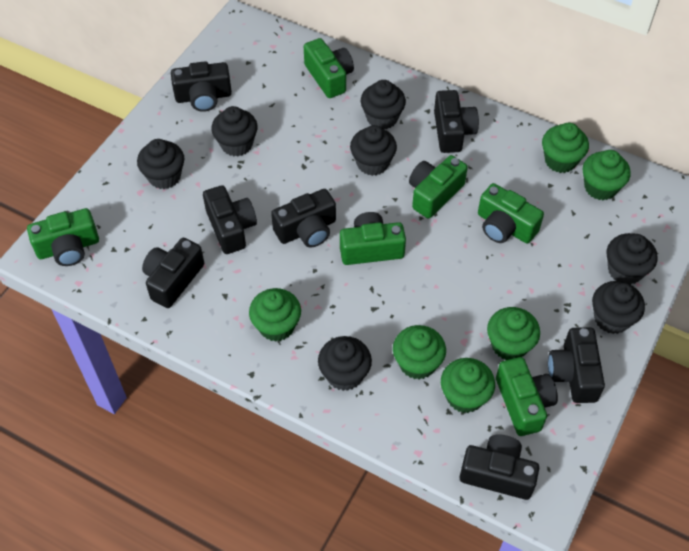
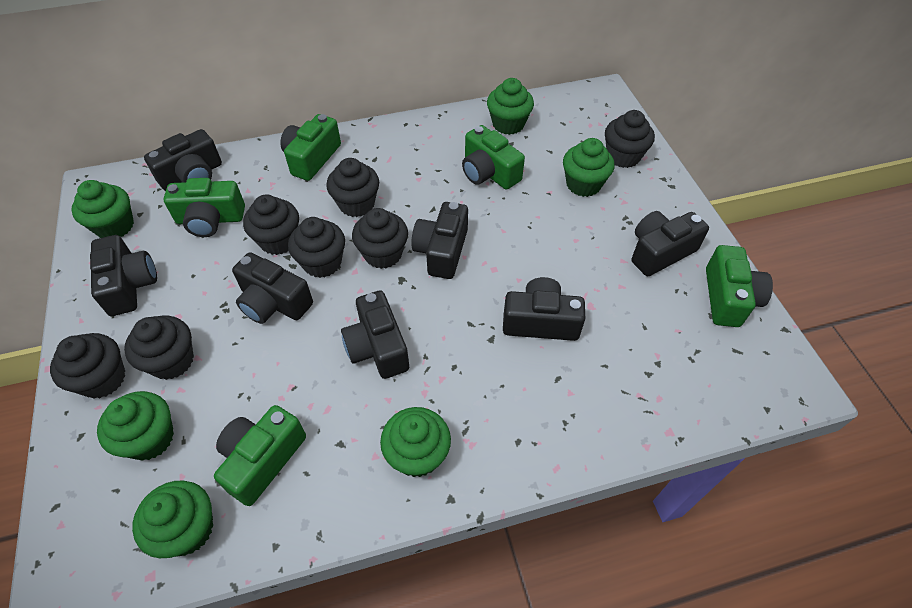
green camera: 6 -> 5

